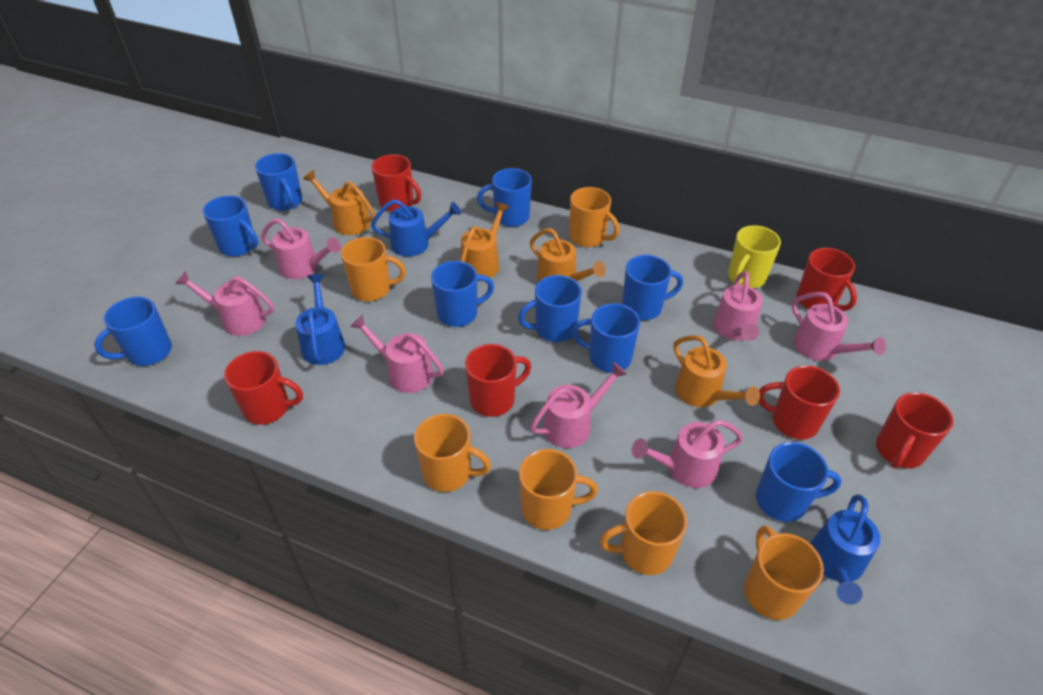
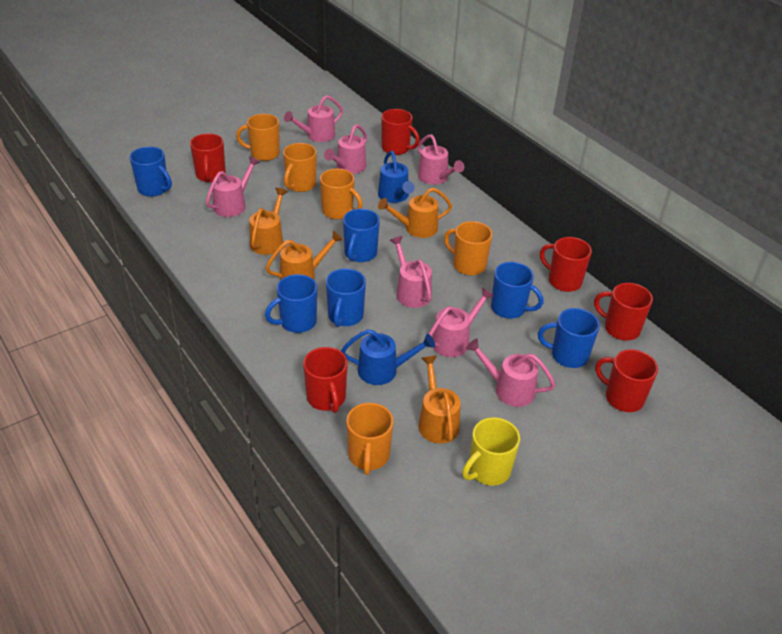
blue mug: 9 -> 6
blue watering can: 3 -> 2
orange mug: 6 -> 5

